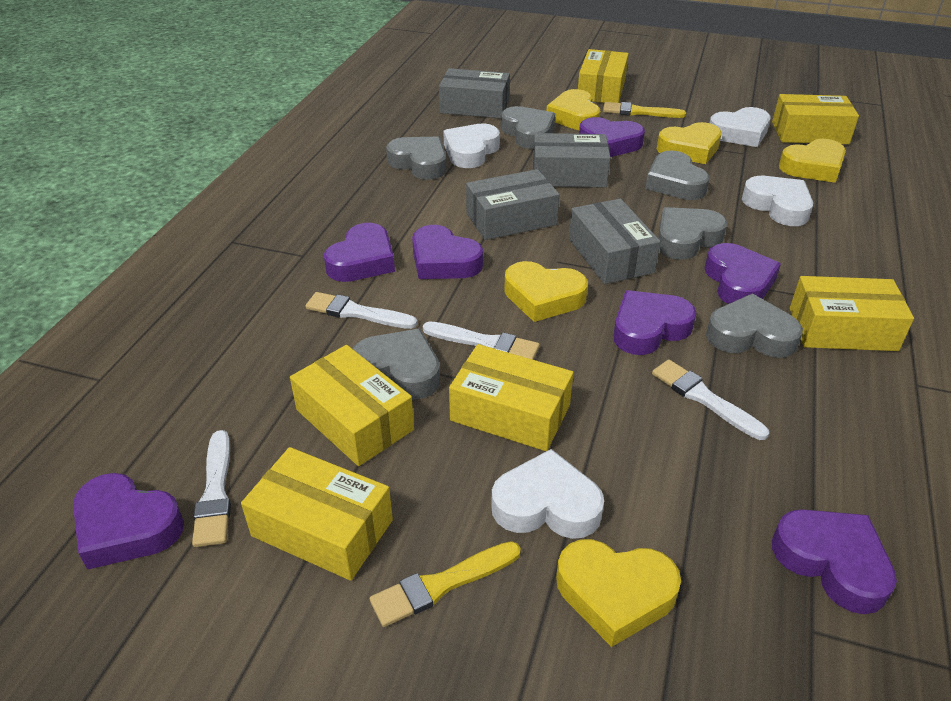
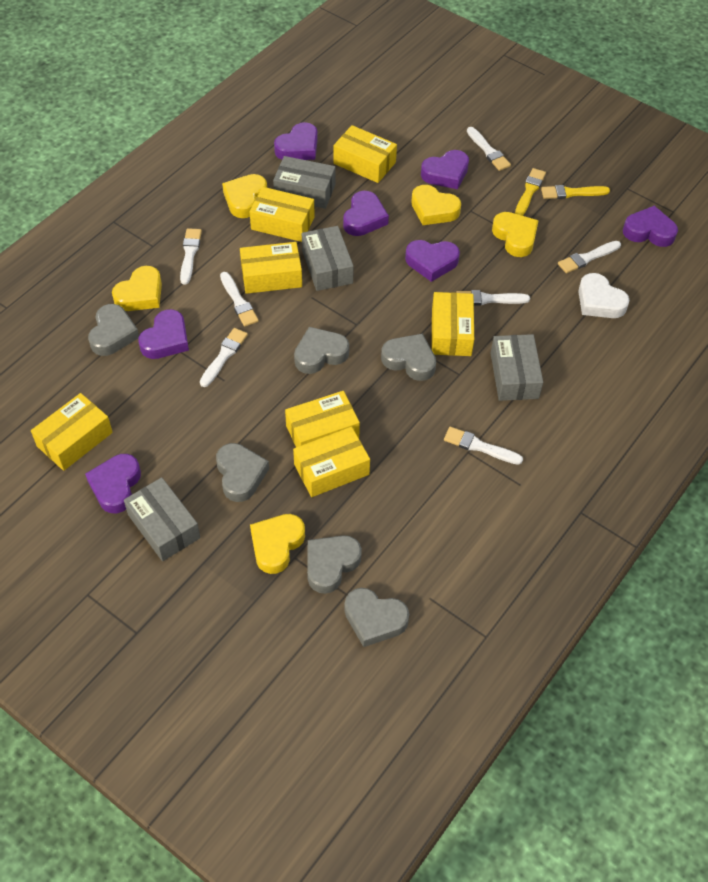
white brush: 4 -> 7
white heart: 4 -> 1
yellow box: 6 -> 7

